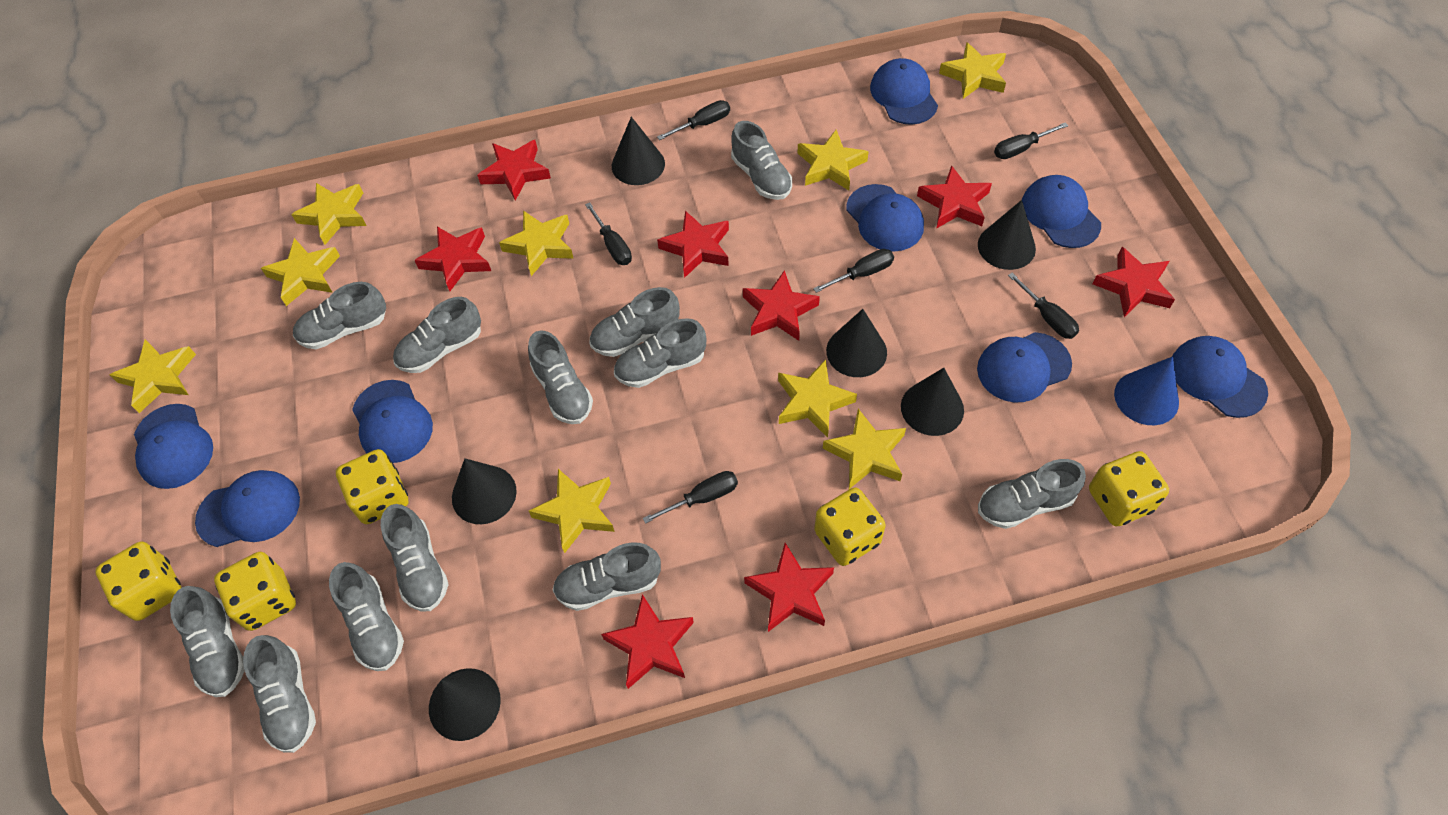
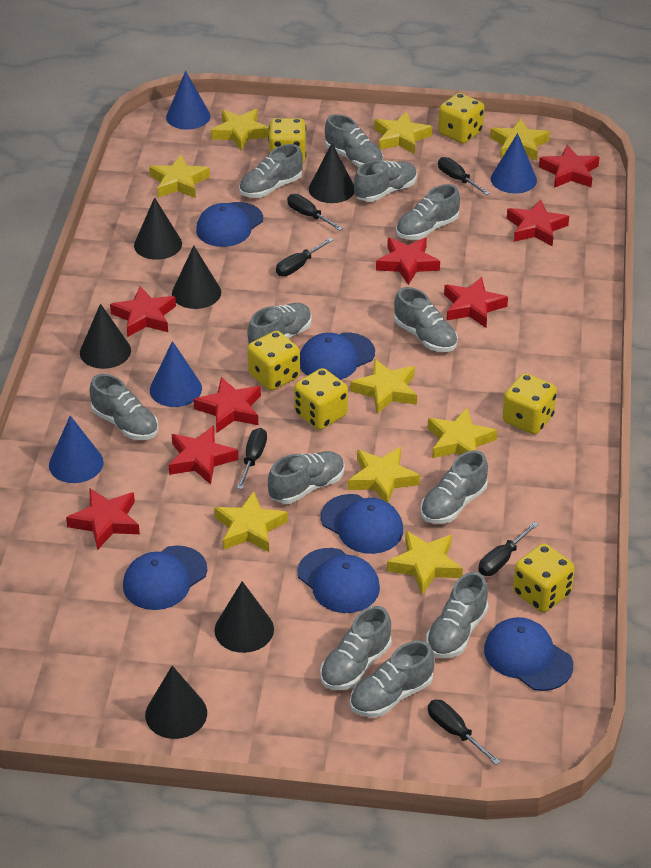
blue cap: 8 -> 6
blue cone: 1 -> 4
yellow dice: 5 -> 6

